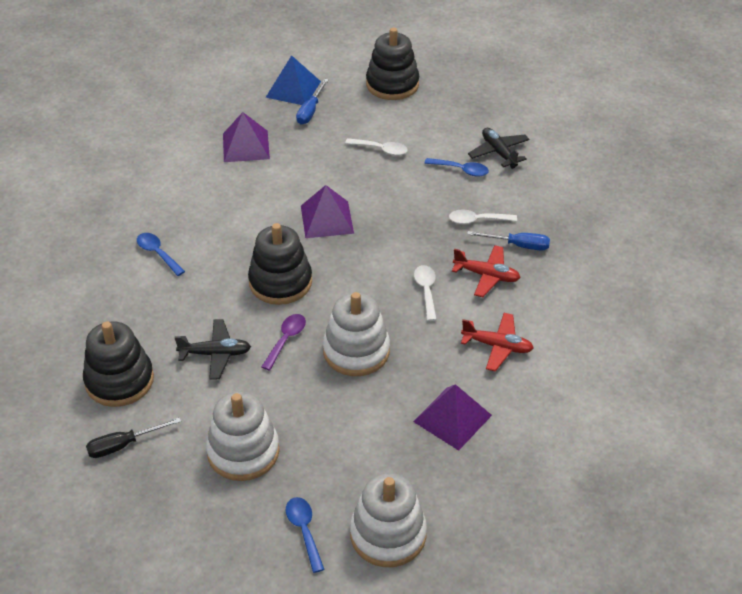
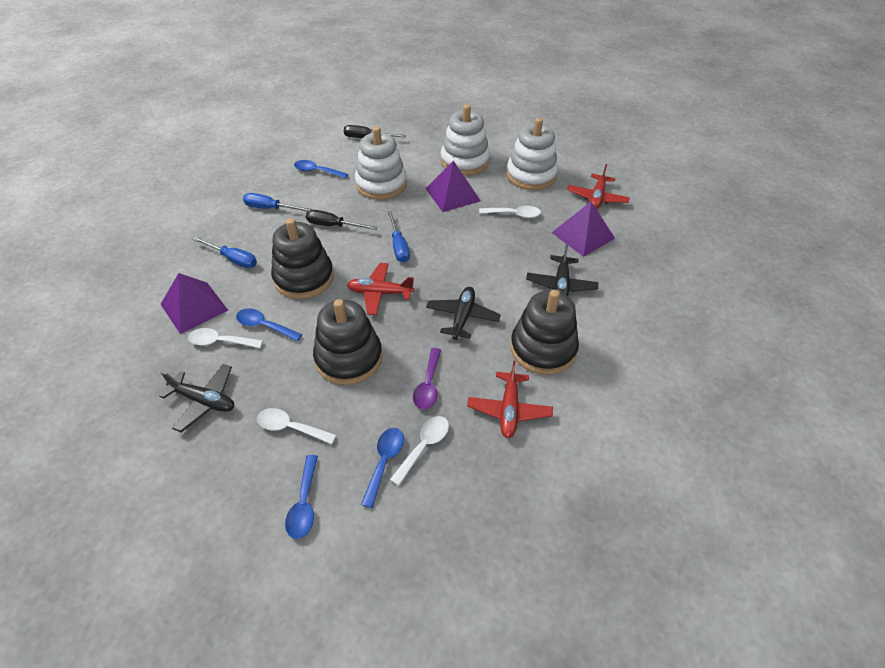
black plane: 2 -> 3
black screwdriver: 1 -> 2
blue pyramid: 1 -> 0
blue screwdriver: 2 -> 3
blue spoon: 3 -> 4
red plane: 2 -> 3
white spoon: 3 -> 4

